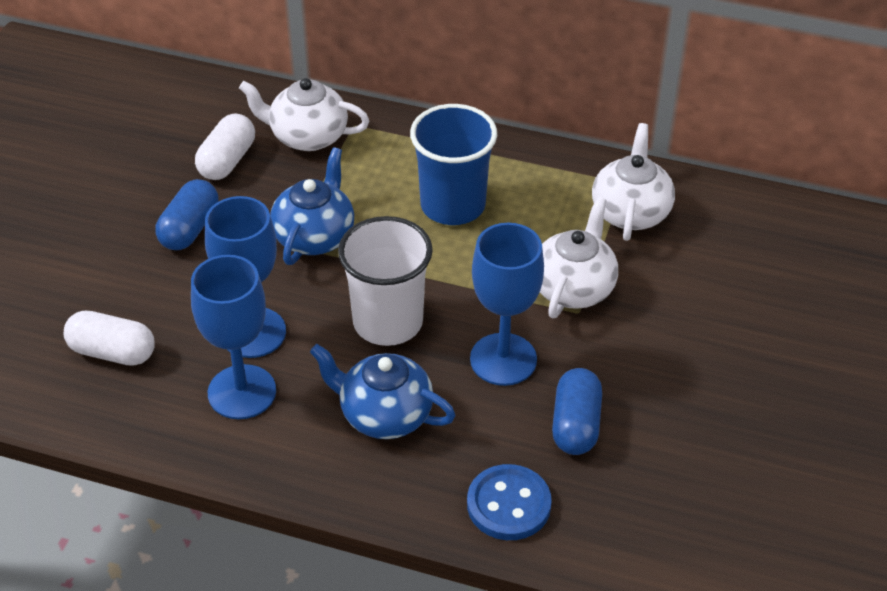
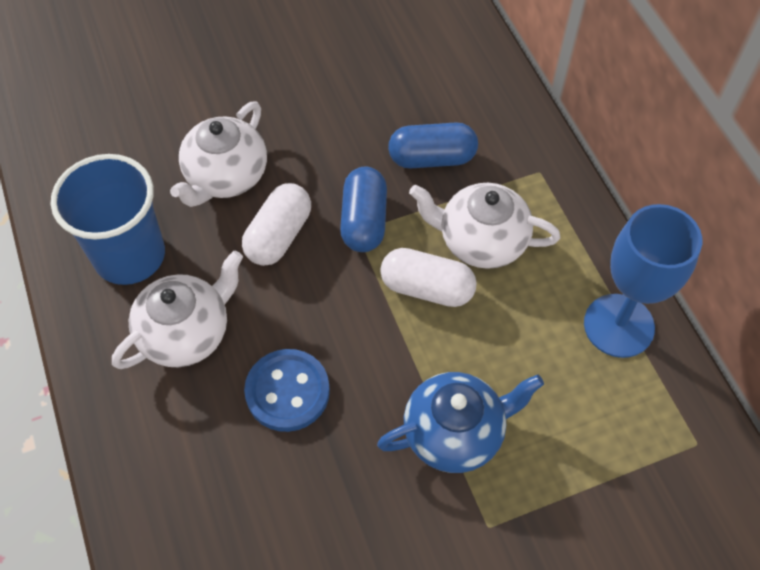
blue goblet: 3 -> 1
blue teapot: 2 -> 1
white cup: 1 -> 0

